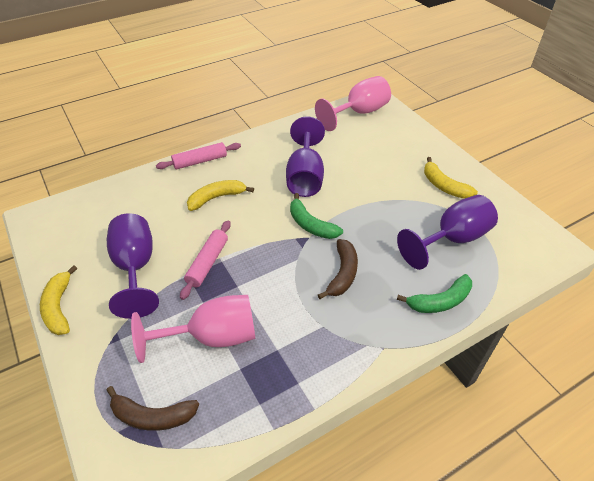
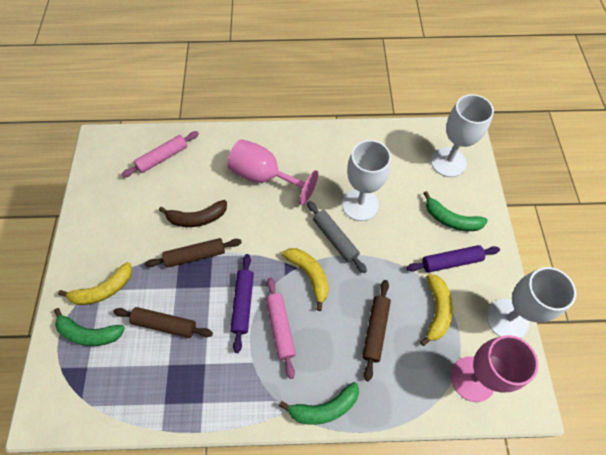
brown banana: 2 -> 1
brown rolling pin: 0 -> 3
green banana: 2 -> 3
grey rolling pin: 0 -> 1
purple goblet: 3 -> 0
purple rolling pin: 0 -> 2
white goblet: 0 -> 3

